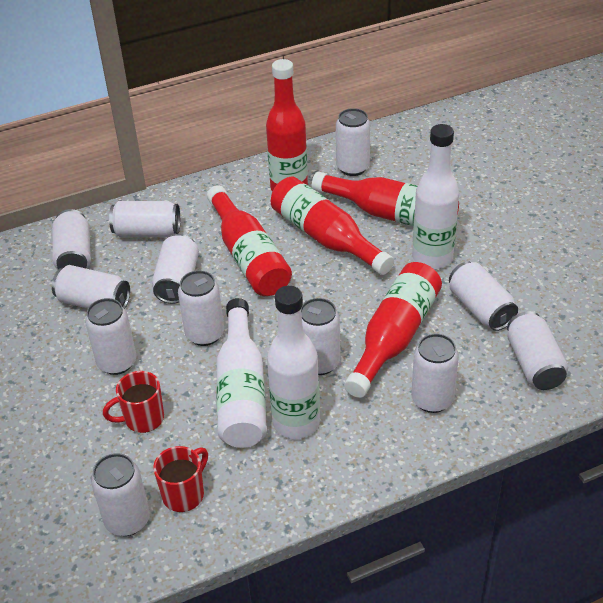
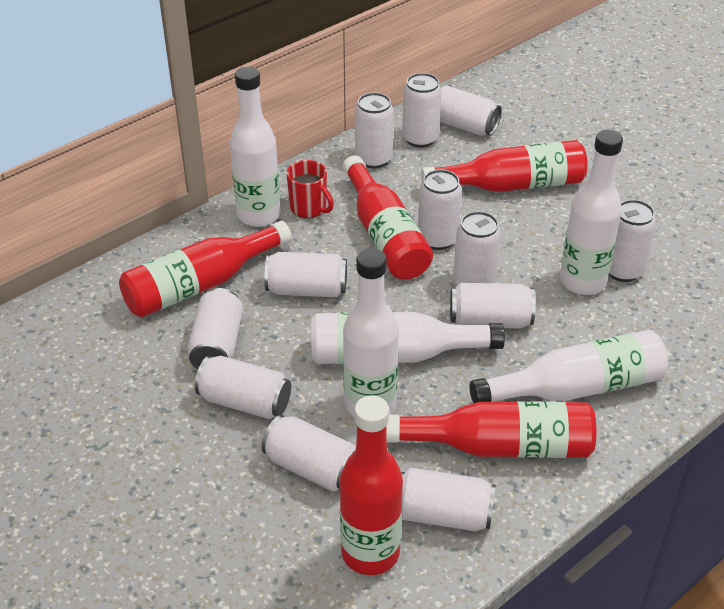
red mug: 2 -> 1
white bottle: 3 -> 5

